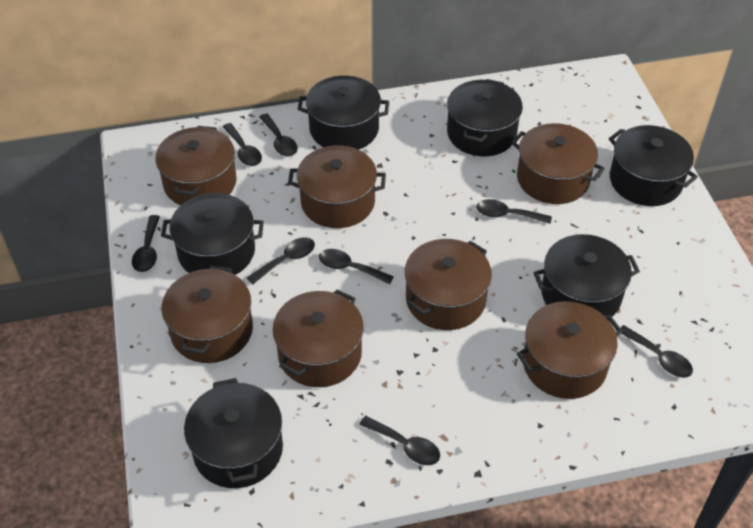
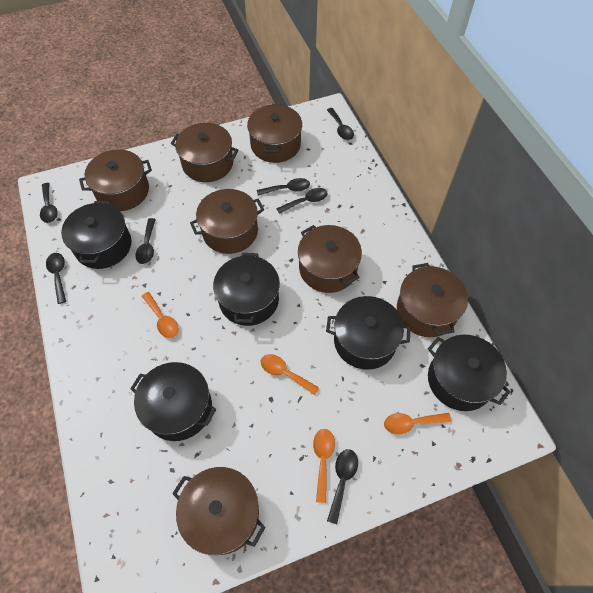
black pot: 6 -> 5
black spoon: 8 -> 7
orange spoon: 0 -> 4

